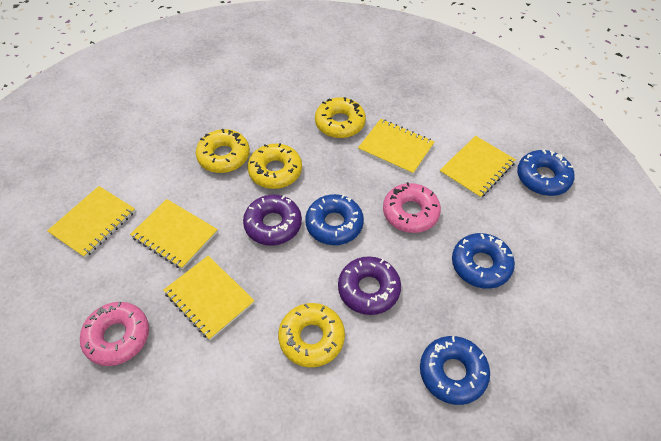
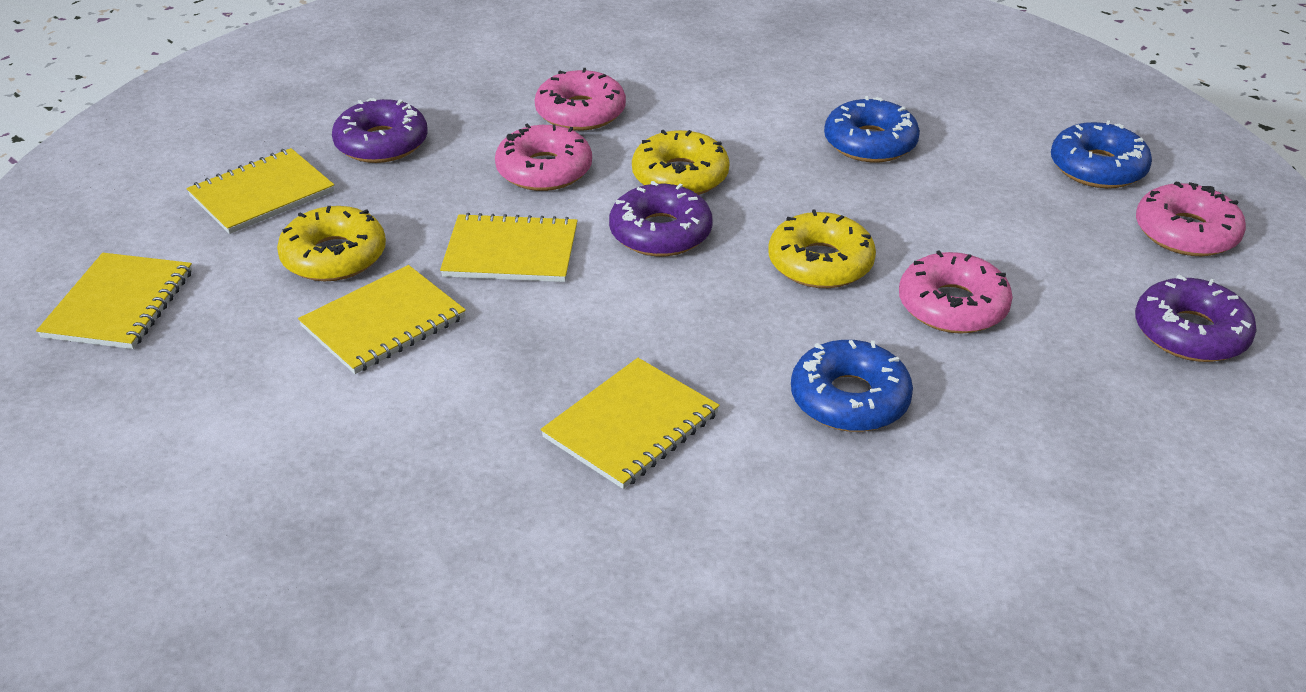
blue donut: 4 -> 3
pink donut: 2 -> 4
purple donut: 2 -> 3
yellow donut: 4 -> 3

